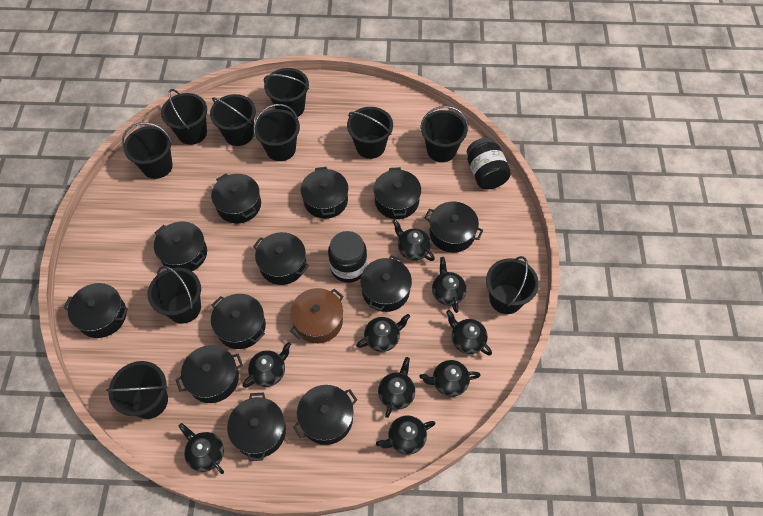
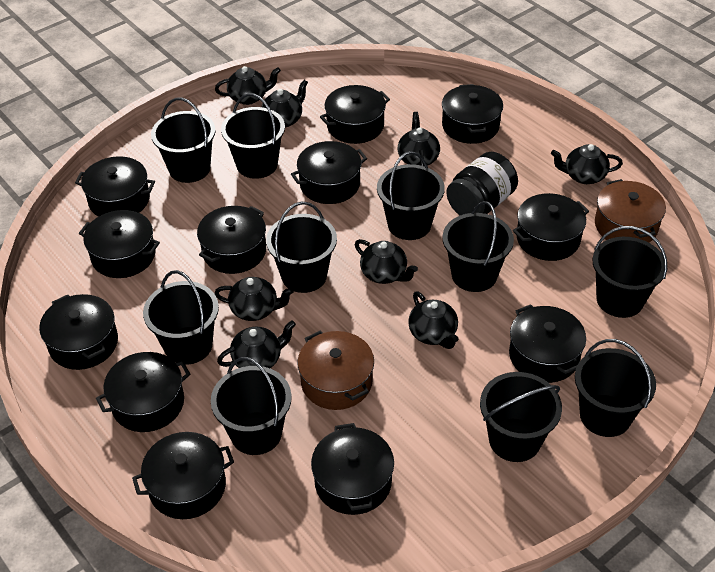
black jar: 2 -> 1
black teapot: 9 -> 8
brown pot: 1 -> 2

